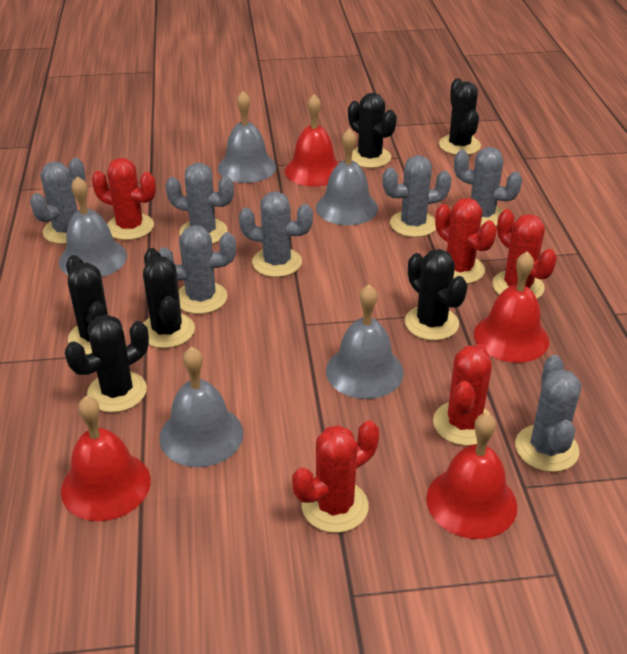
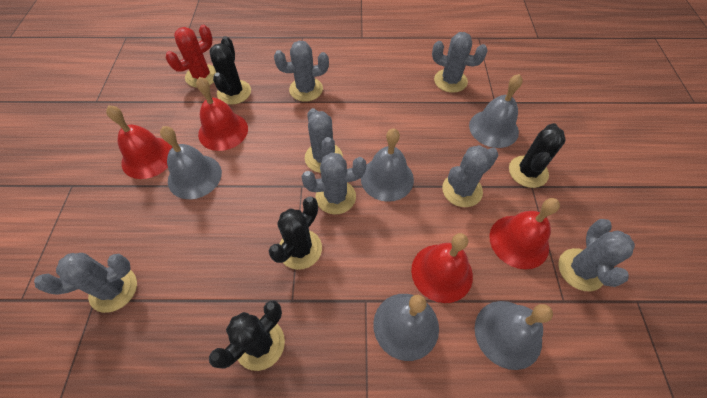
black cactus: 6 -> 4
red cactus: 5 -> 1

